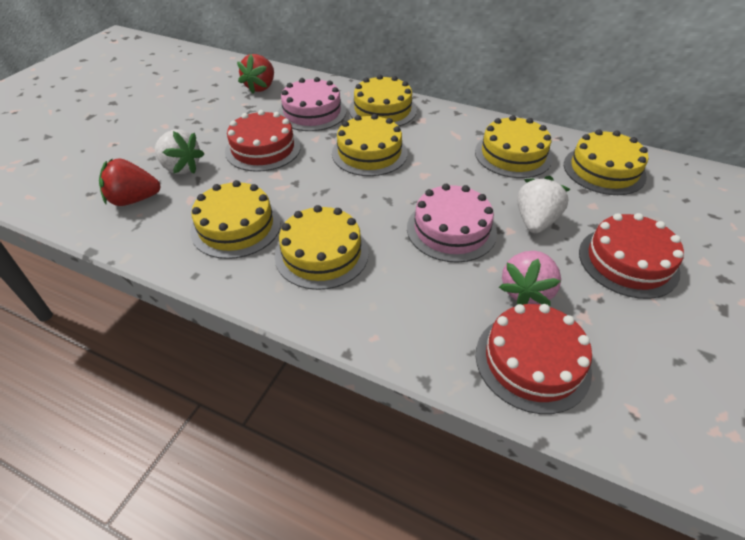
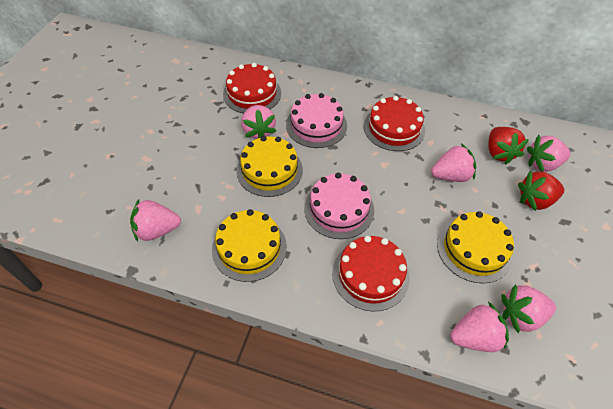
pink strawberry: 1 -> 6
white strawberry: 2 -> 0
yellow cake: 6 -> 3

